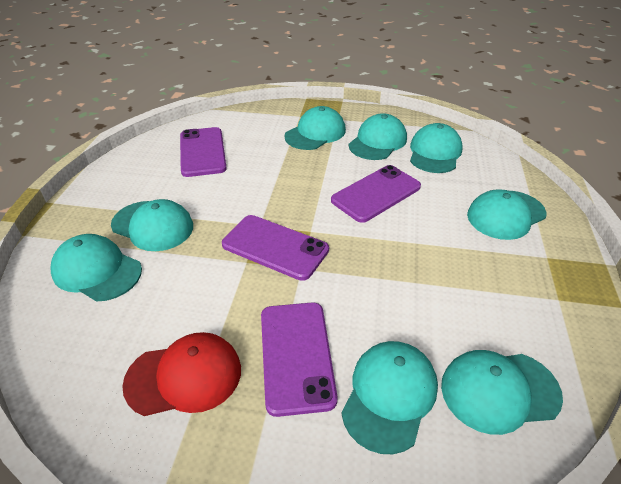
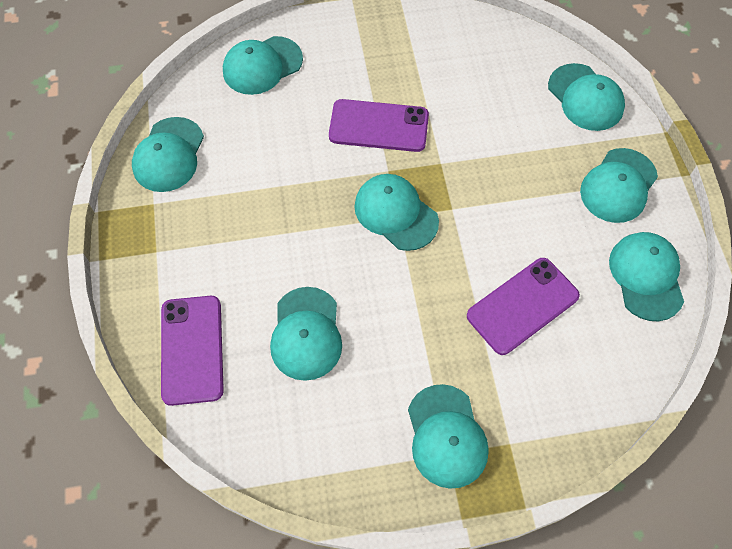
purple phone: 4 -> 3
red cap: 1 -> 0

